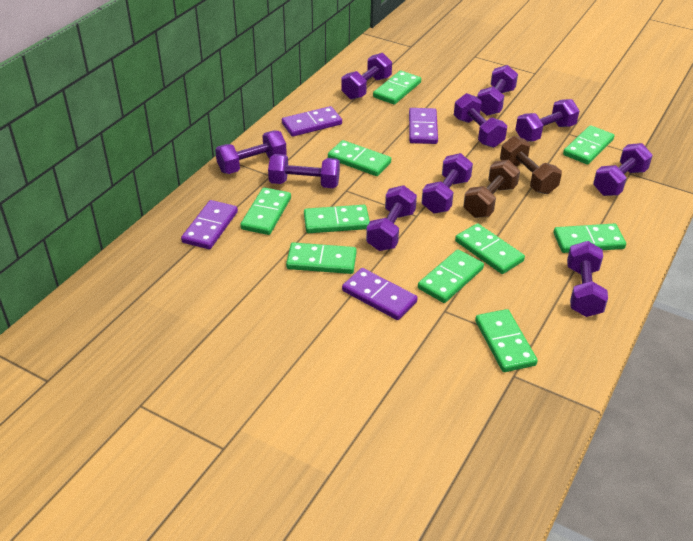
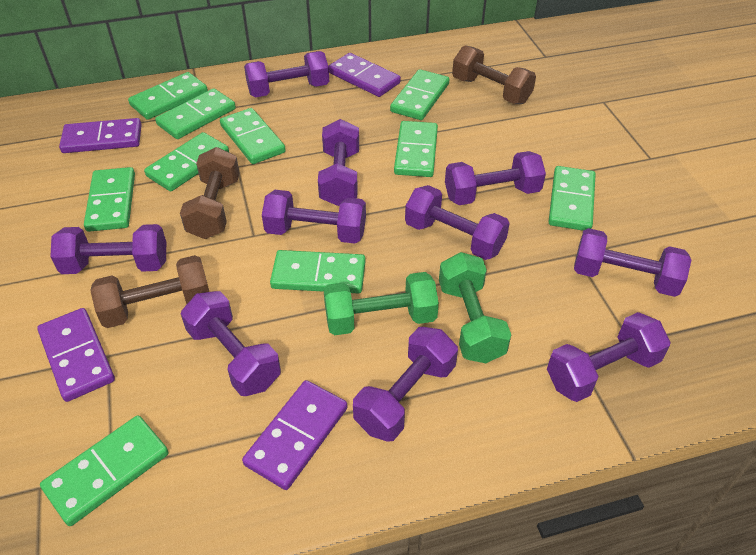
brown dumbbell: 2 -> 3
green dumbbell: 0 -> 2

